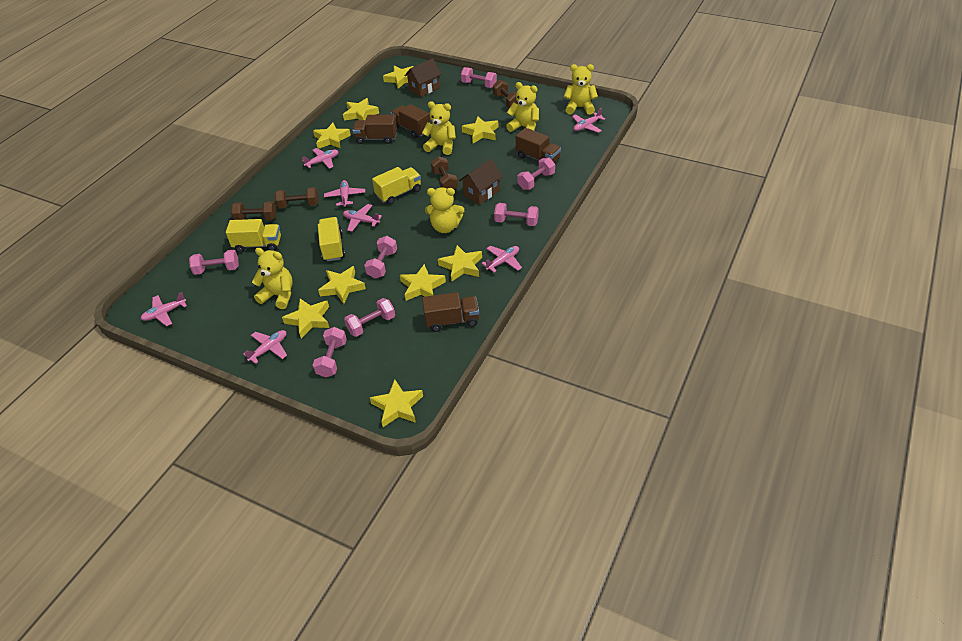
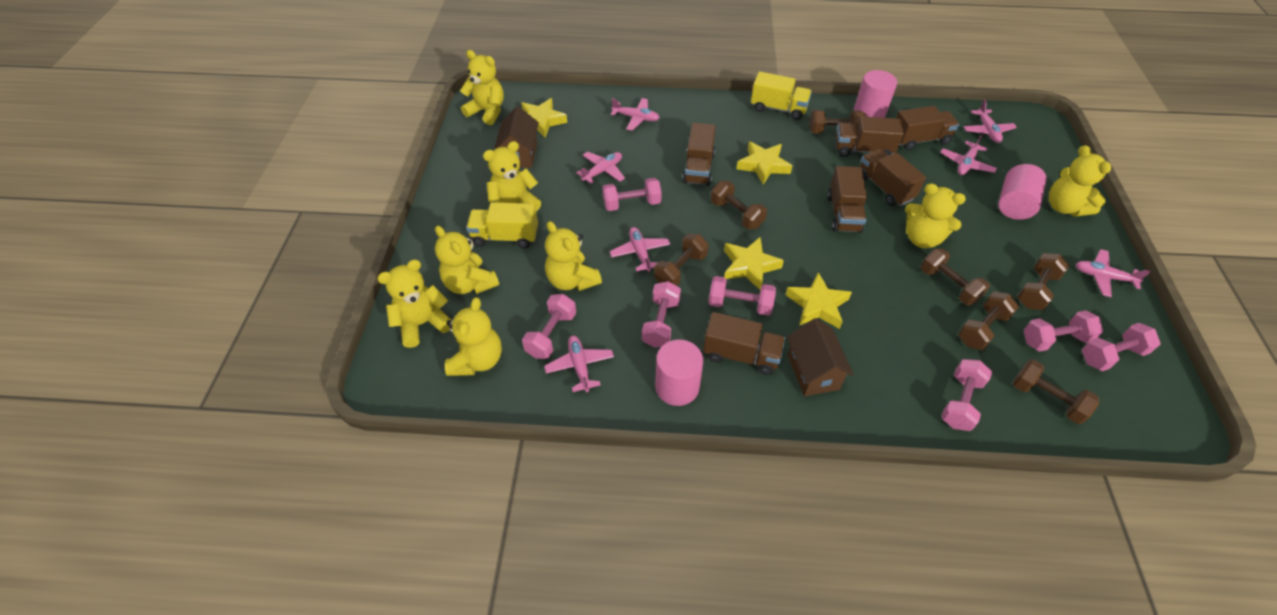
brown dumbbell: 4 -> 7
brown truck: 4 -> 6
pink cylinder: 0 -> 3
yellow star: 9 -> 4
yellow teddy bear: 5 -> 8
yellow truck: 3 -> 2

